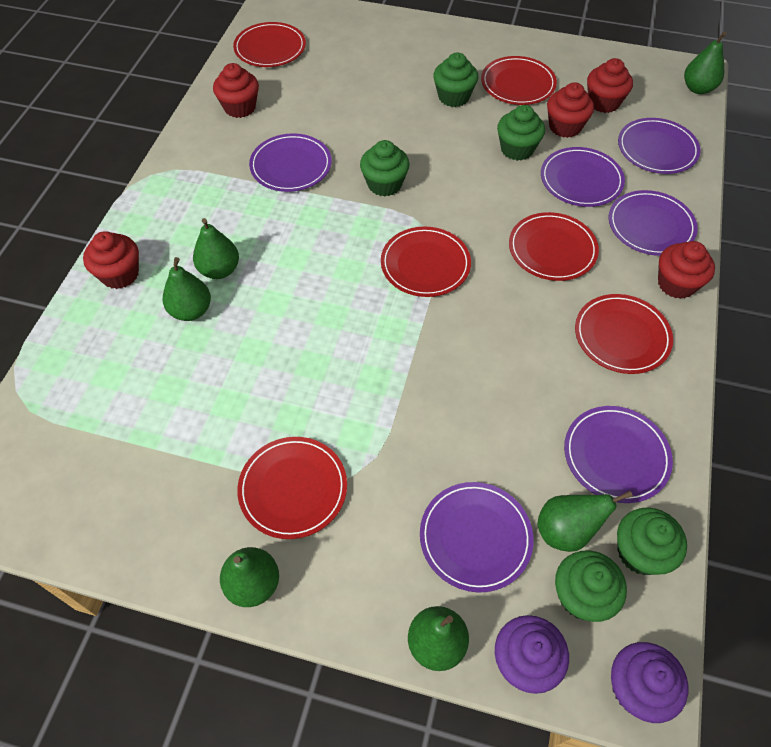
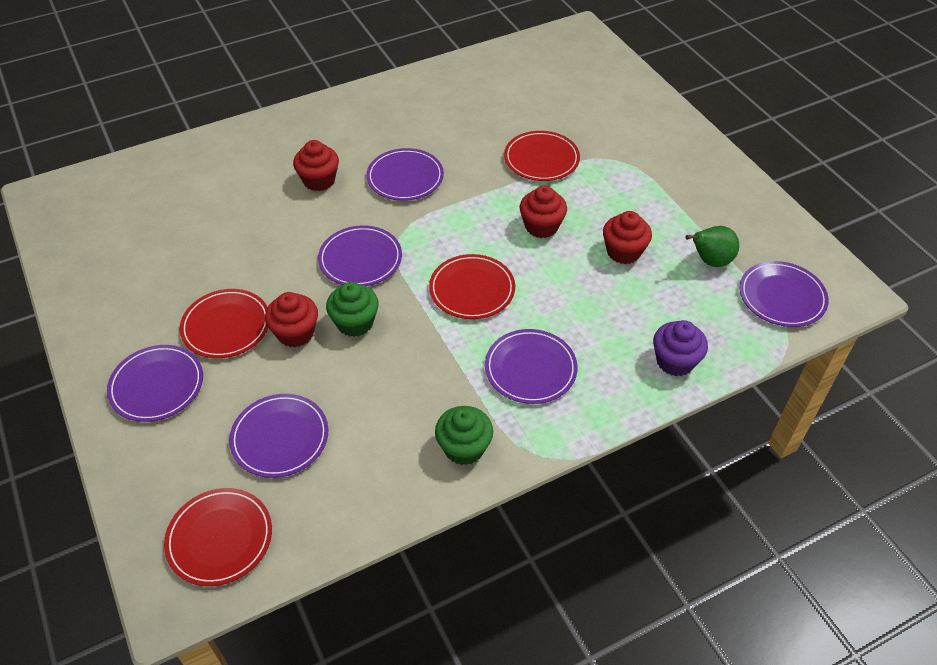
green cupcake: 5 -> 2
green pear: 6 -> 1
purple cupcake: 2 -> 1
red cupcake: 5 -> 4
red plate: 6 -> 4

